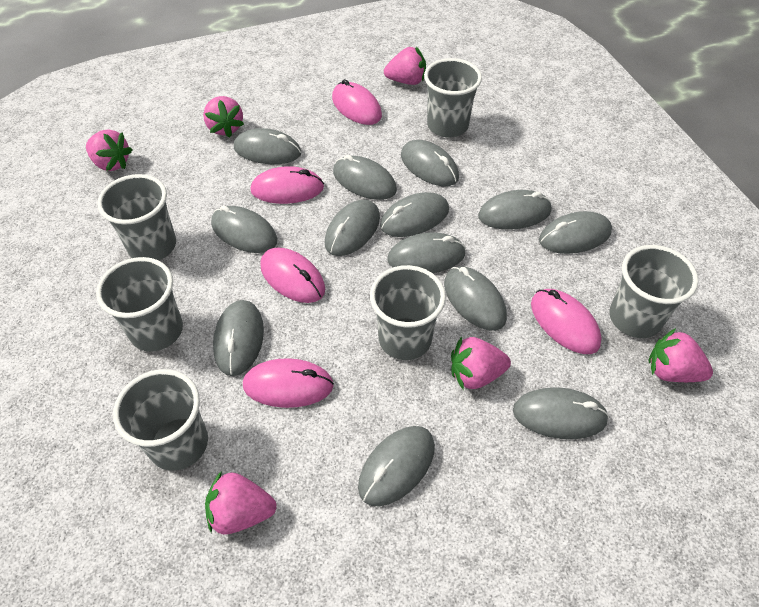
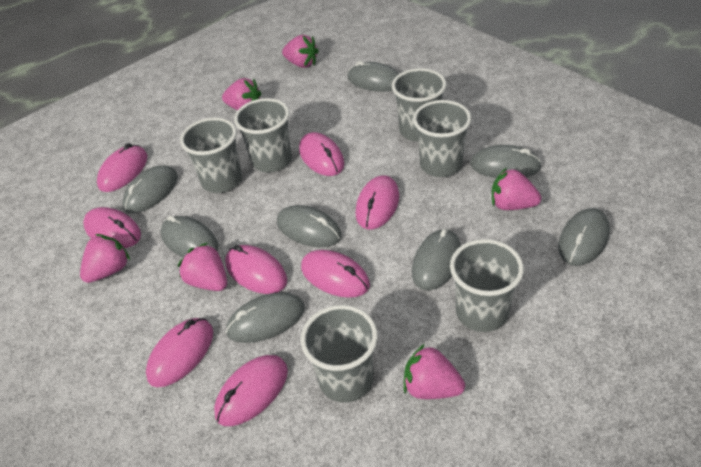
grey mouse: 13 -> 8
pink mouse: 5 -> 8

